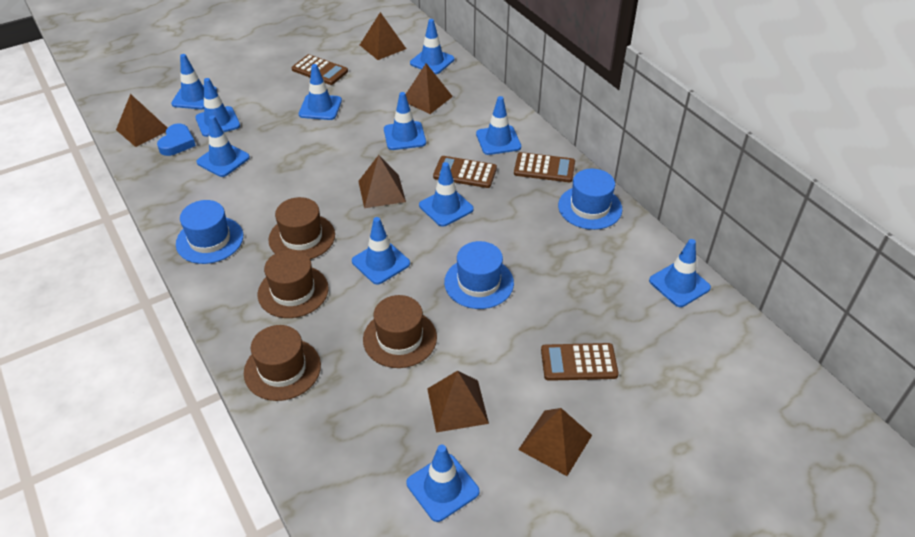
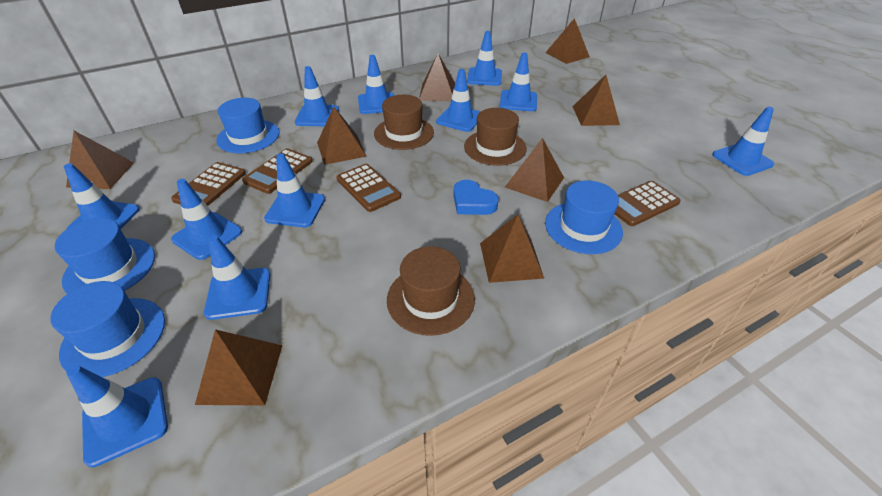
blue hat: 3 -> 4
brown hat: 4 -> 3
brown pyramid: 6 -> 8

